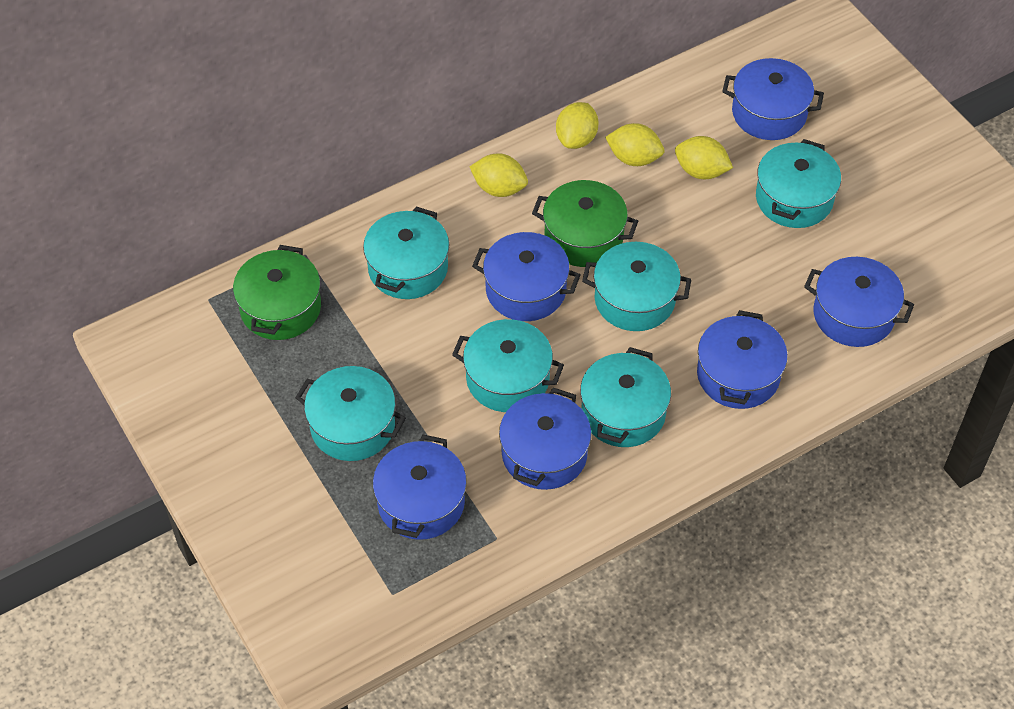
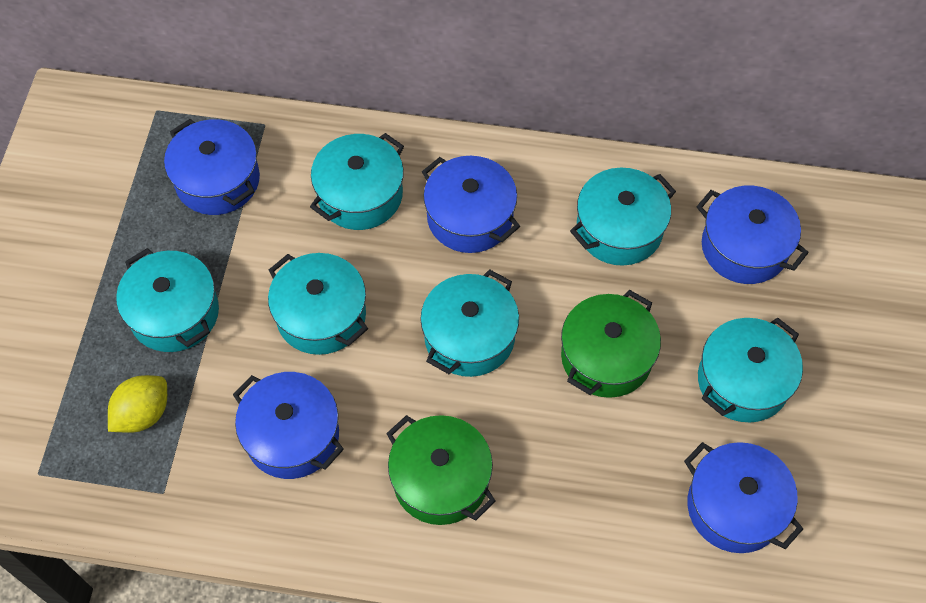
blue pot: 6 -> 5
yellow lemon: 4 -> 1

